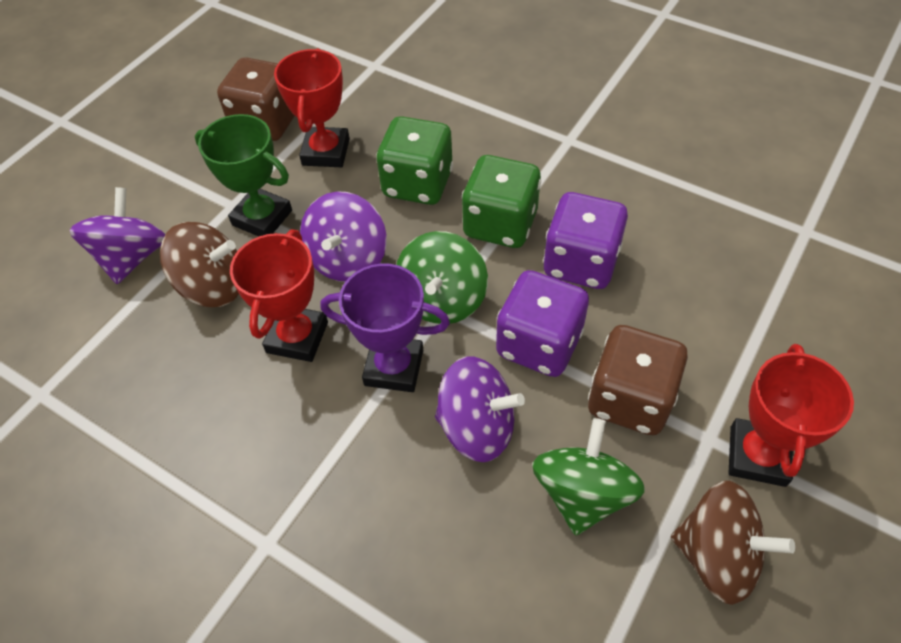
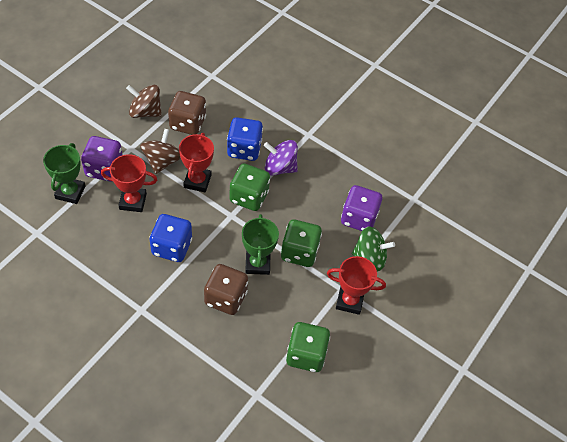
blue dice: 0 -> 2
green dice: 2 -> 3
green spinning top: 2 -> 1
green trophy: 1 -> 2
purple spinning top: 3 -> 1
purple trophy: 1 -> 0

